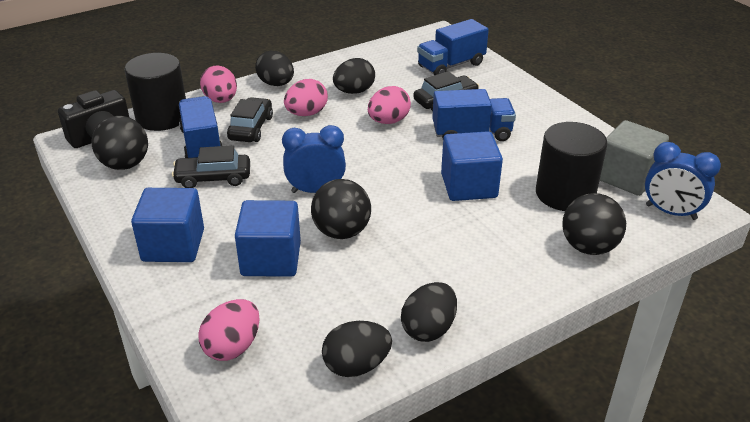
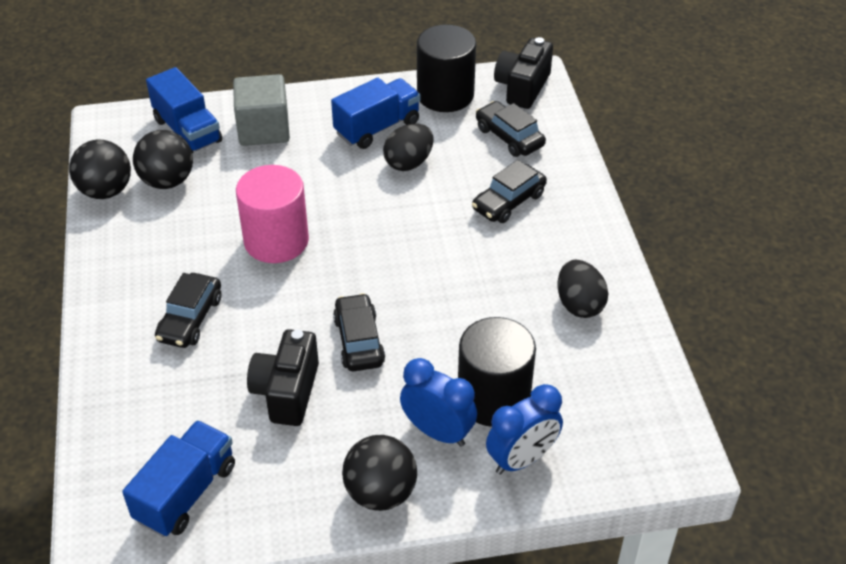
black camera: 1 -> 2
black car: 3 -> 4
black egg: 4 -> 2
blue cube: 3 -> 0
pink cylinder: 0 -> 1
pink egg: 4 -> 0

